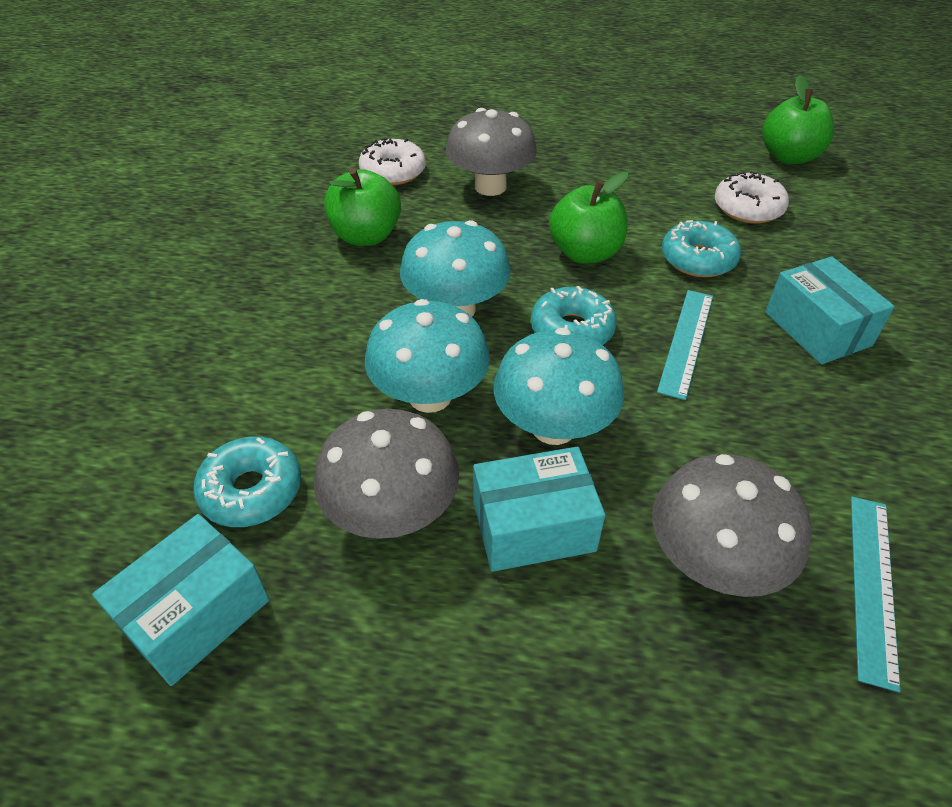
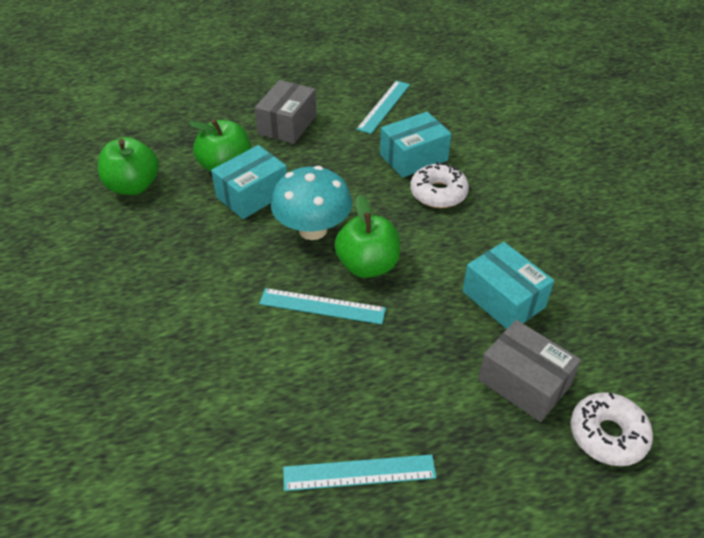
grey box: 0 -> 2
grey mushroom: 3 -> 0
turquoise donut: 3 -> 0
turquoise mushroom: 3 -> 1
turquoise ruler: 2 -> 3

